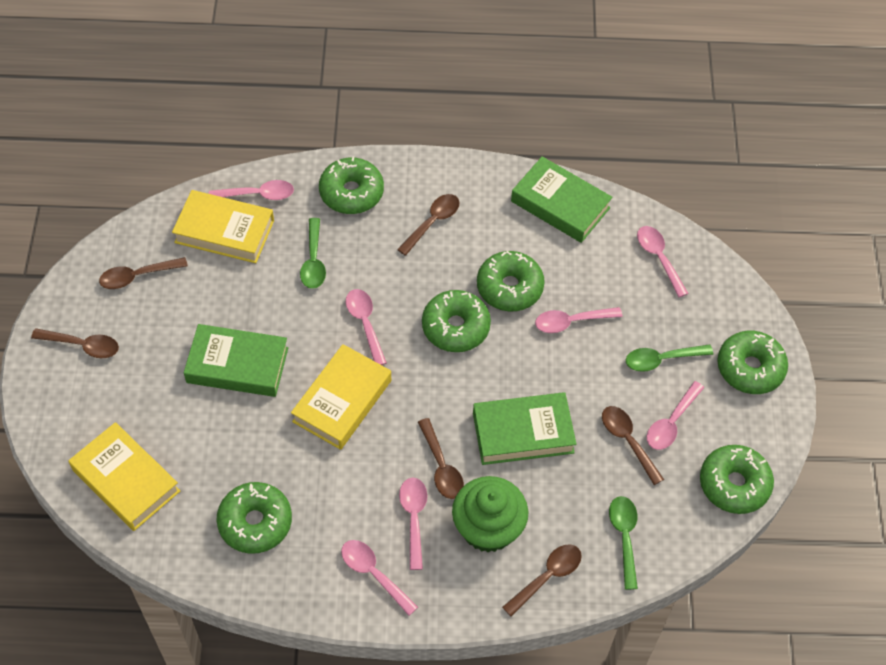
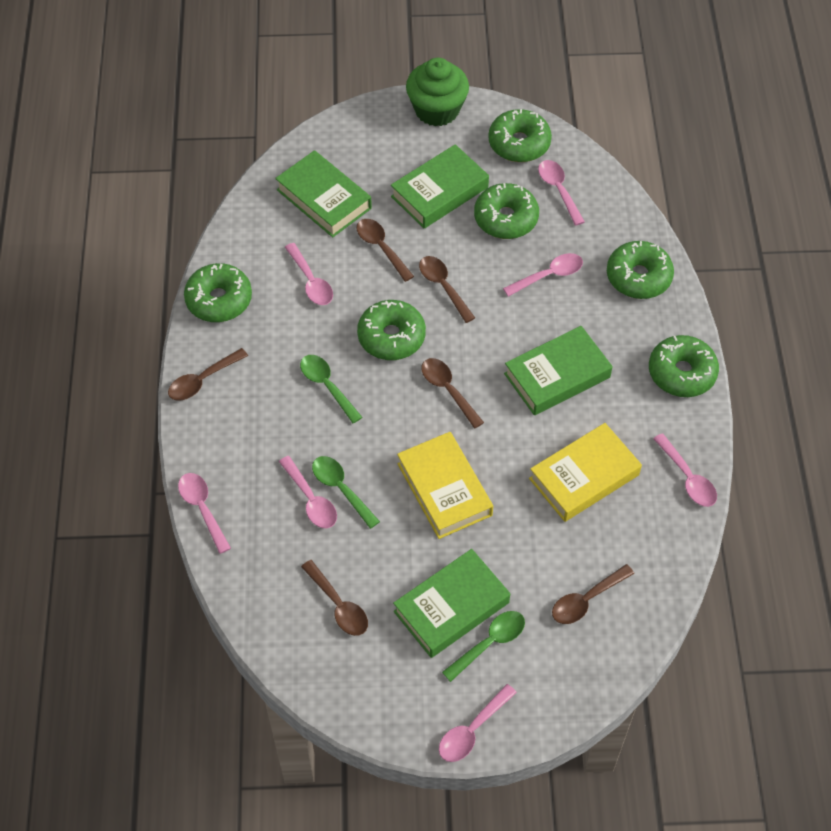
green book: 3 -> 4
yellow book: 3 -> 2

